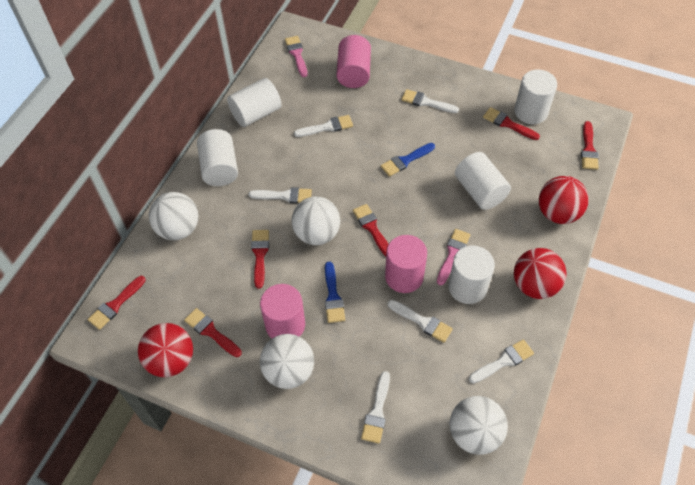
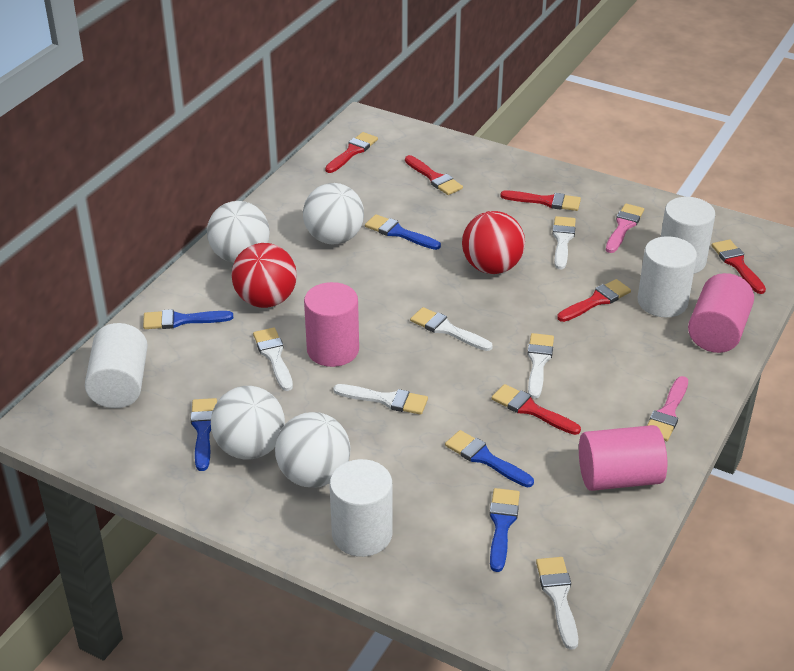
blue brush: 2 -> 5
red ball: 3 -> 2
white cylinder: 5 -> 4

